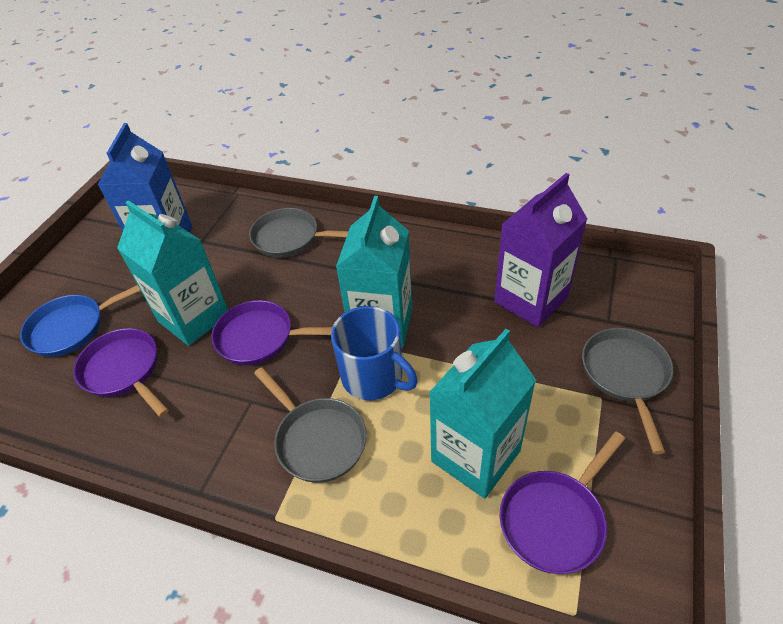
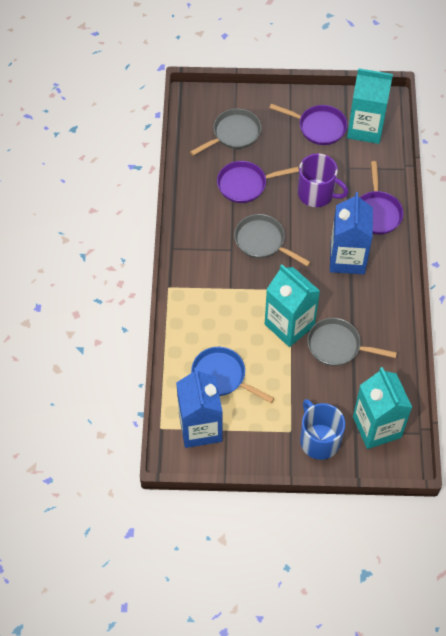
blue carton: 1 -> 2
purple carton: 1 -> 0
purple mug: 0 -> 1

